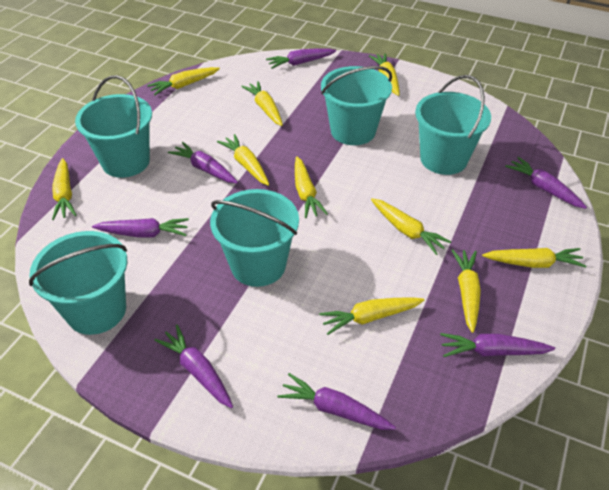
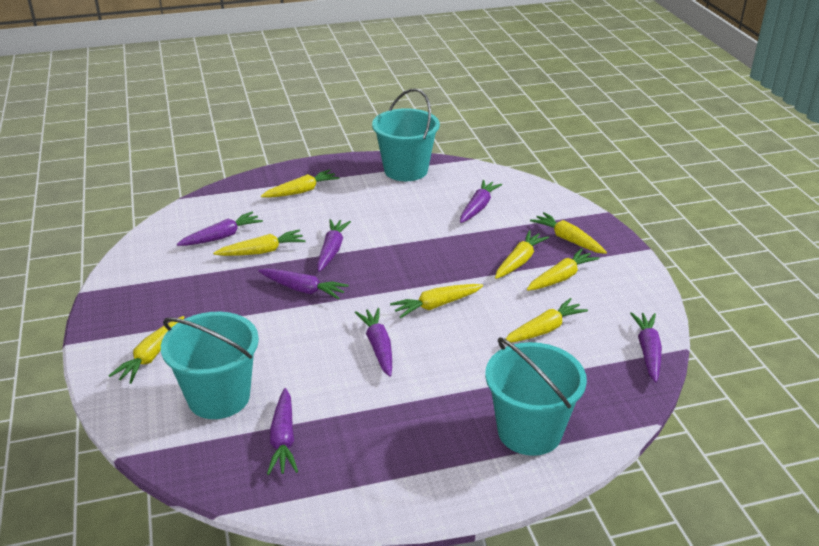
turquoise bucket: 5 -> 3
yellow carrot: 10 -> 8

